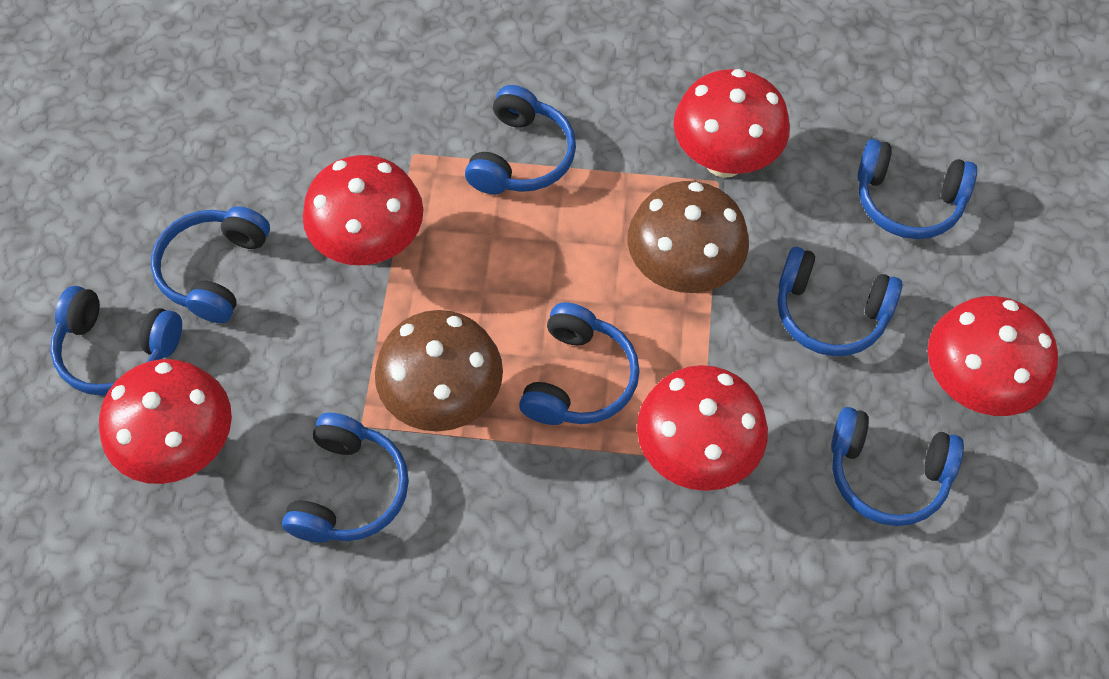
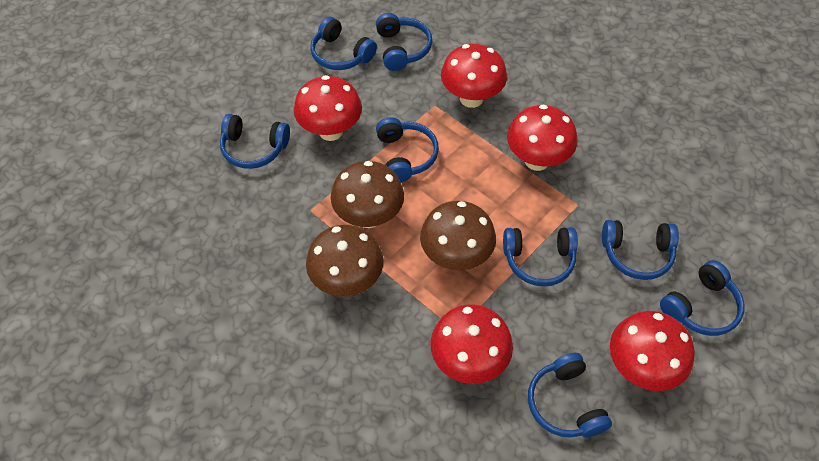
brown mushroom: 2 -> 3

